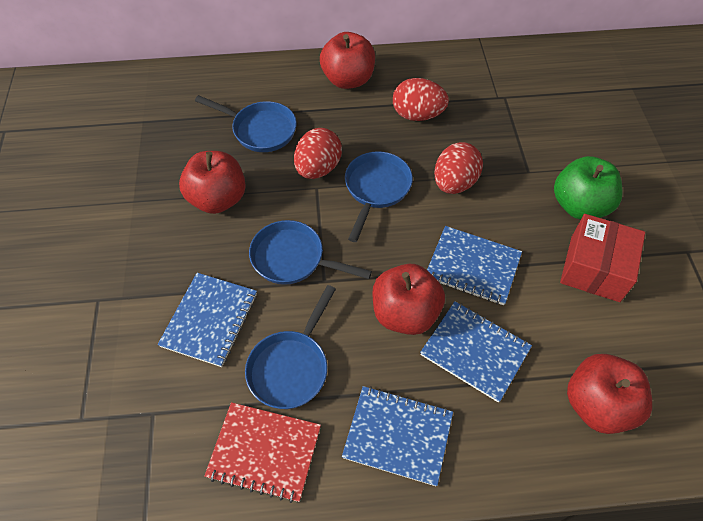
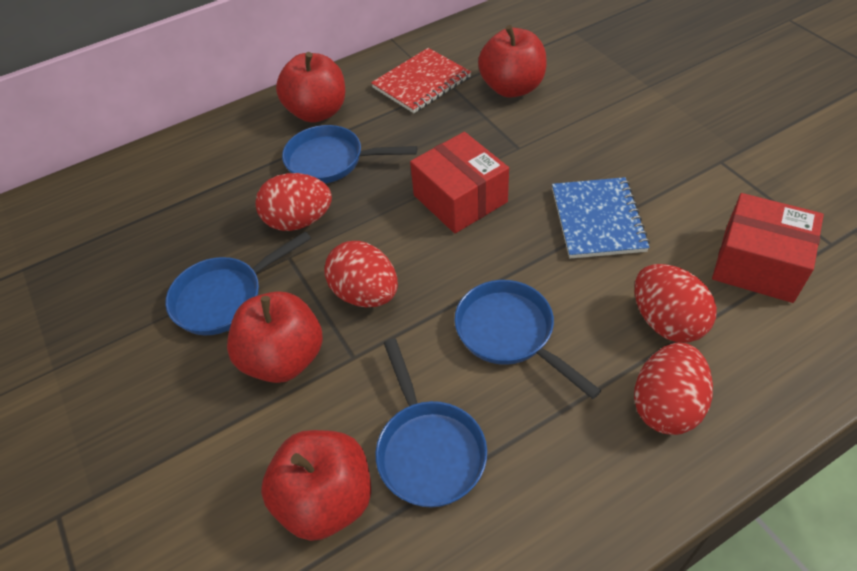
blue notebook: 4 -> 1
green apple: 1 -> 0
red box: 1 -> 2
red egg: 3 -> 4

